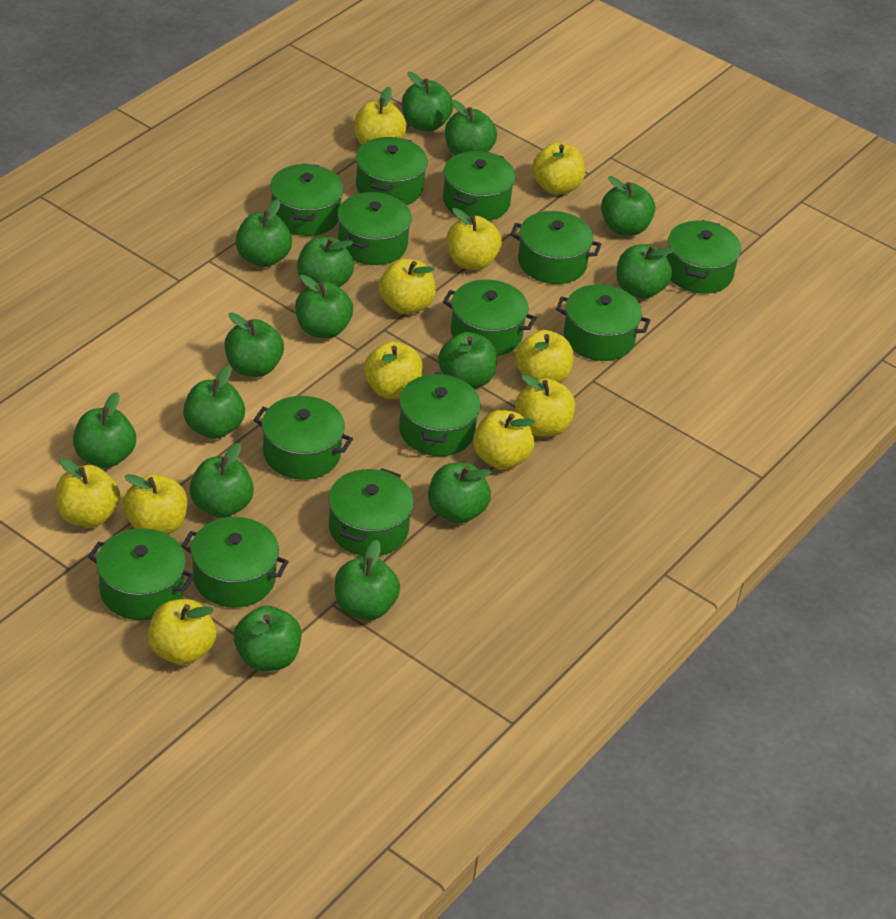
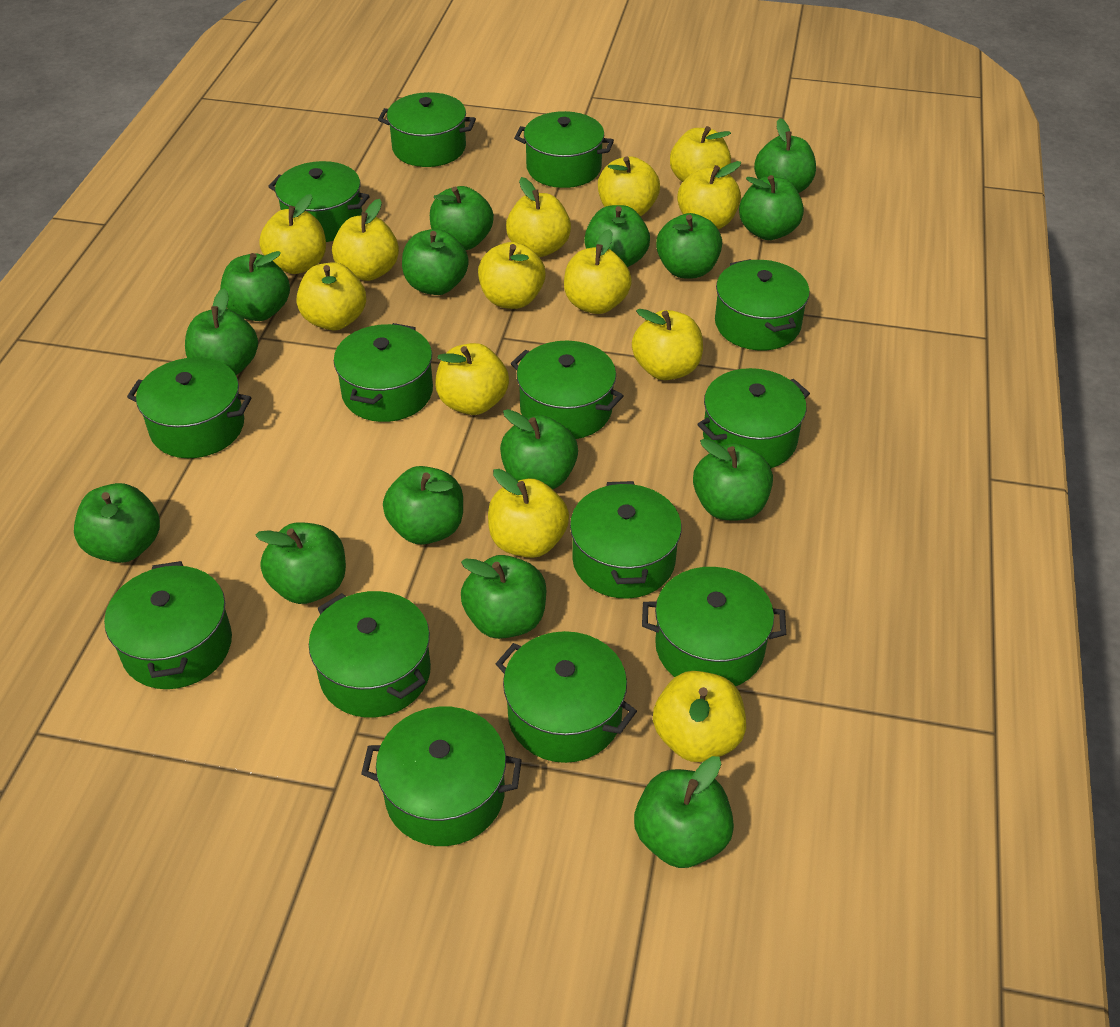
green pot: 13 -> 14
yellow apple: 11 -> 13

